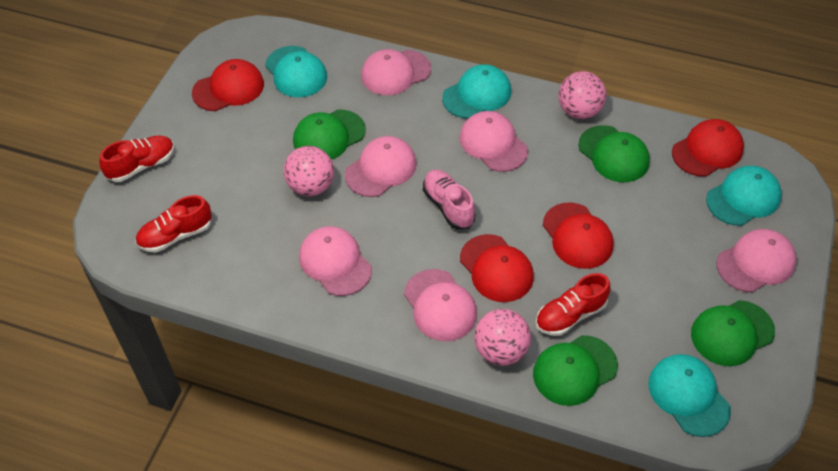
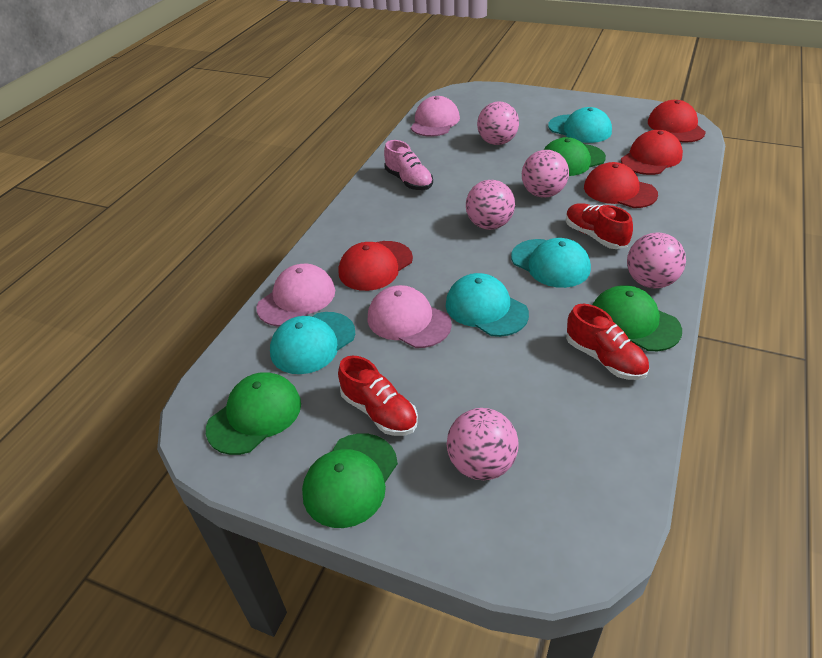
pink ball: 3 -> 5
pink cap: 6 -> 3

